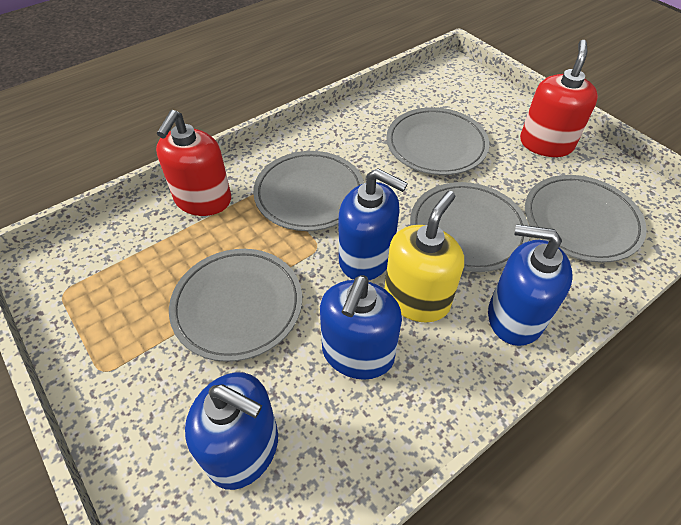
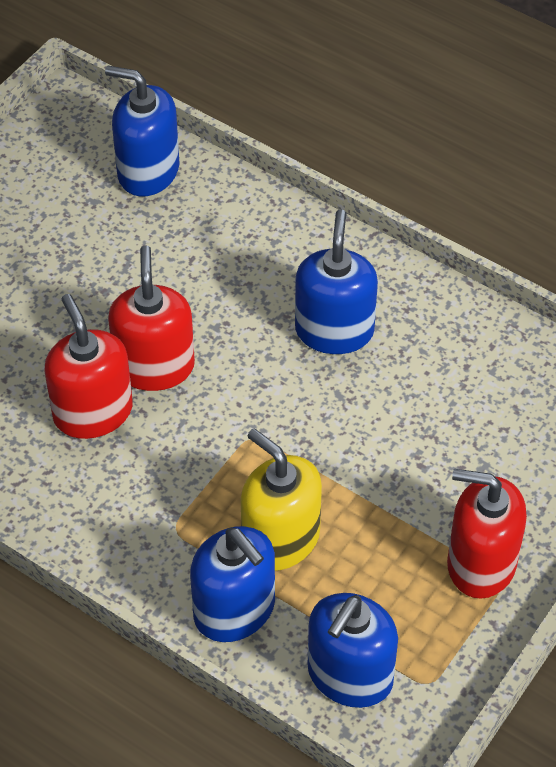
grey plate: 5 -> 0
red soap dispenser: 2 -> 3

